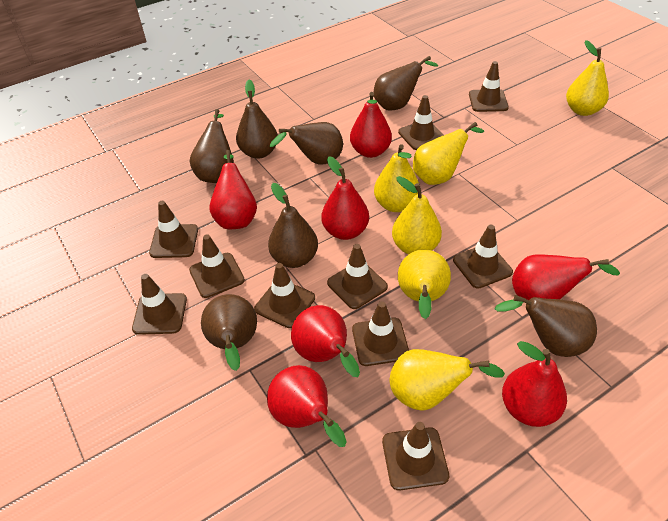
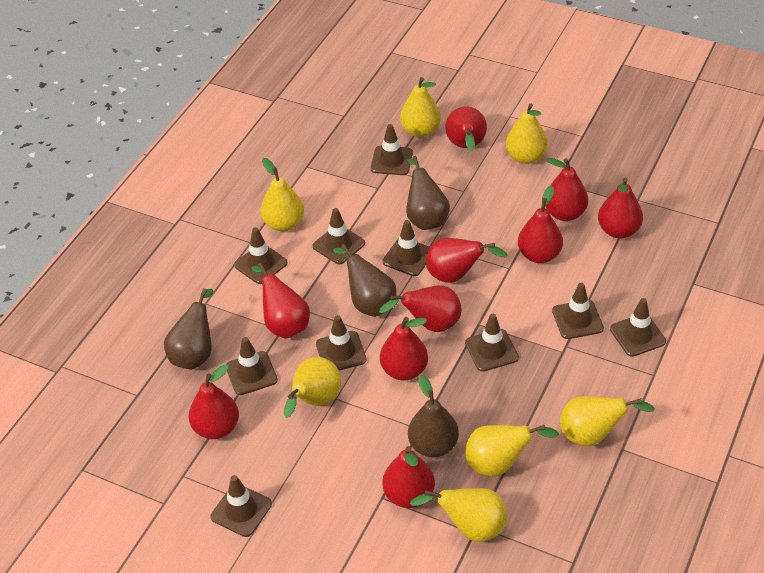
brown pear: 7 -> 4
red pear: 7 -> 10
yellow pear: 6 -> 7

